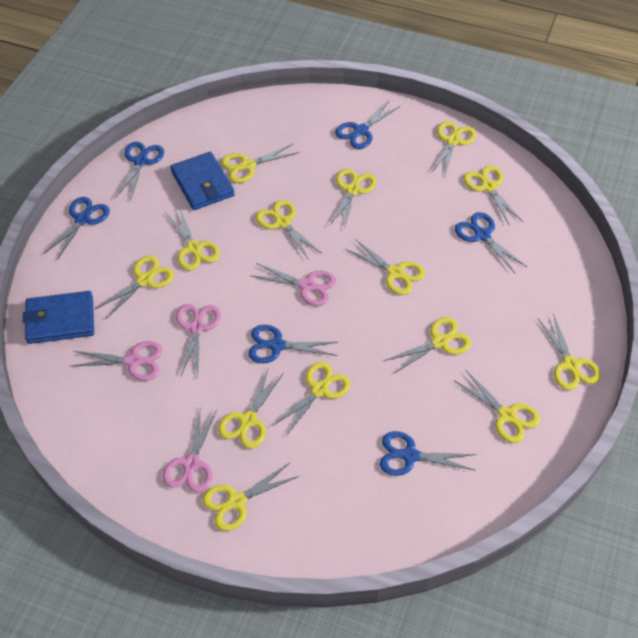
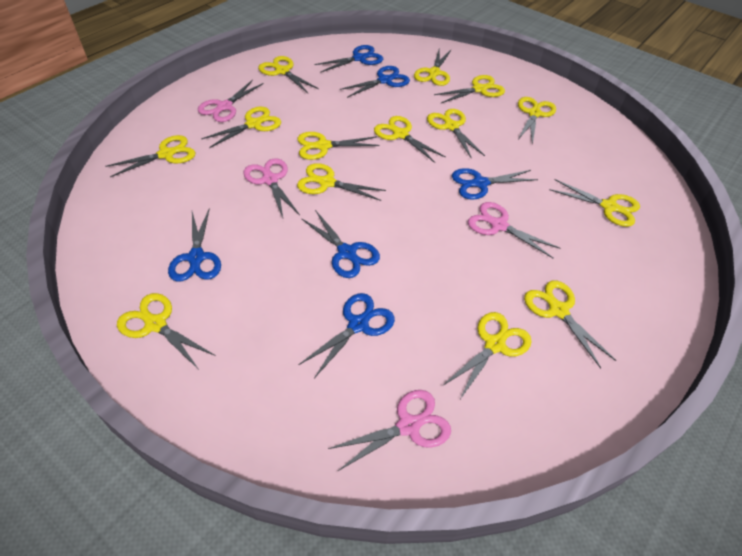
blue wallet: 2 -> 0

